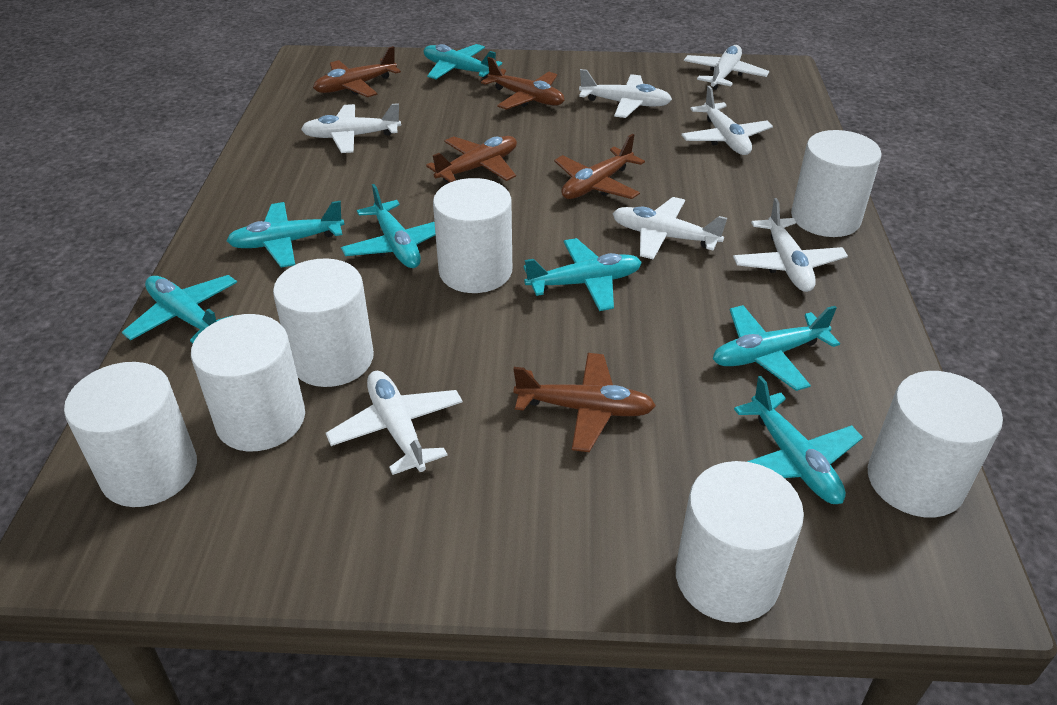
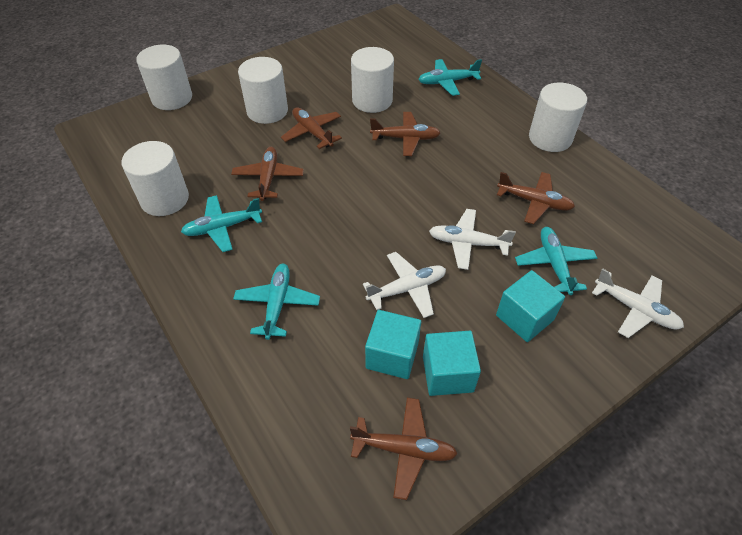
turquoise cube: 0 -> 3
turquoise plane: 7 -> 4
white cylinder: 7 -> 5
white plane: 7 -> 3

